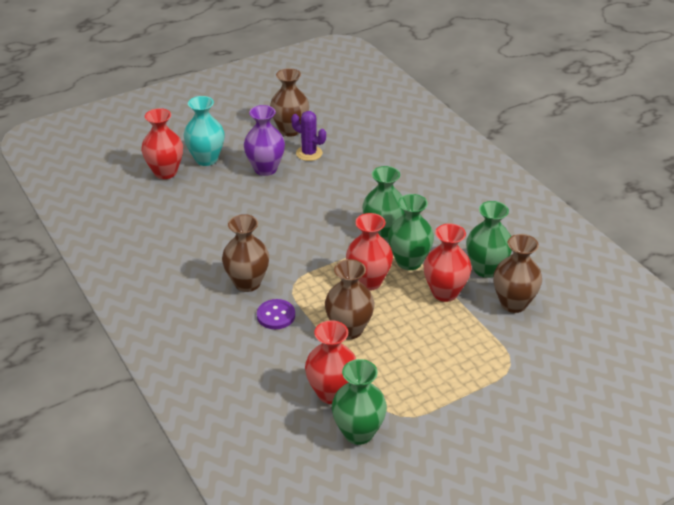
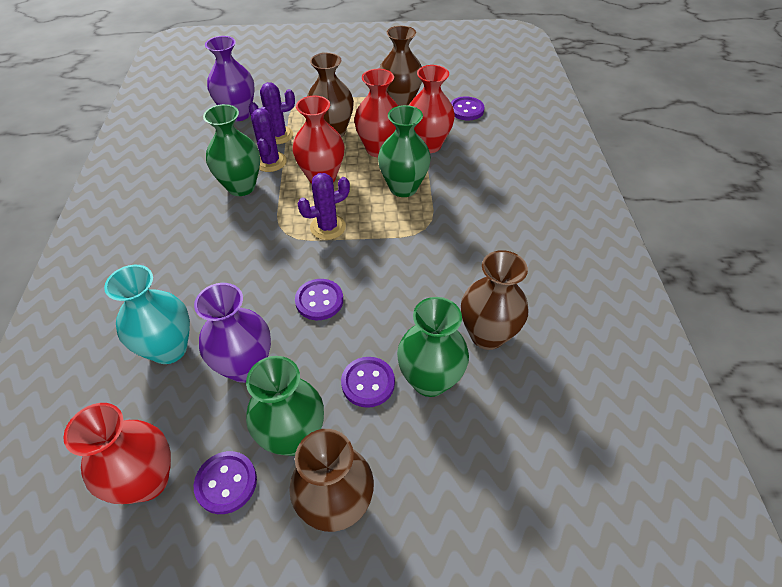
purple button: 1 -> 4
purple cactus: 1 -> 3
purple vase: 1 -> 2

